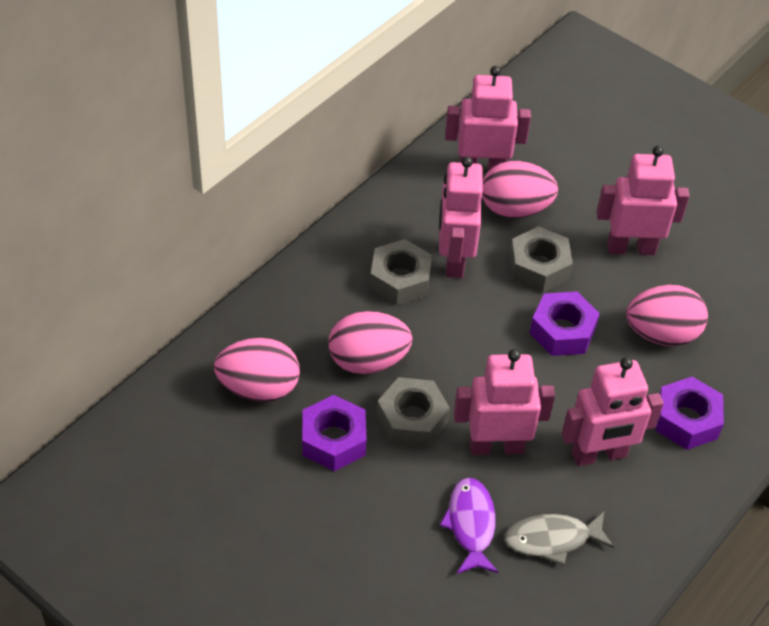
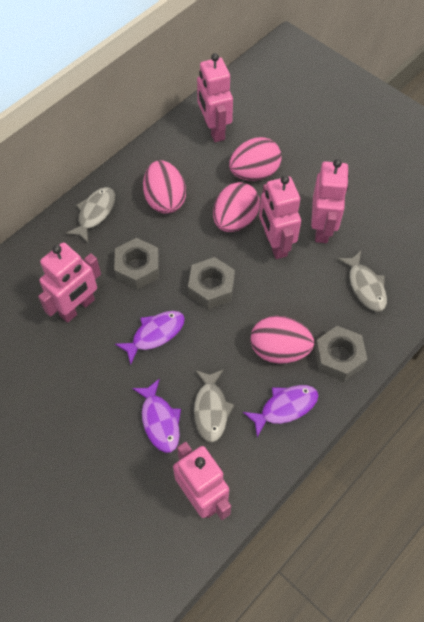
grey fish: 1 -> 3
purple fish: 1 -> 3
purple nut: 3 -> 0

